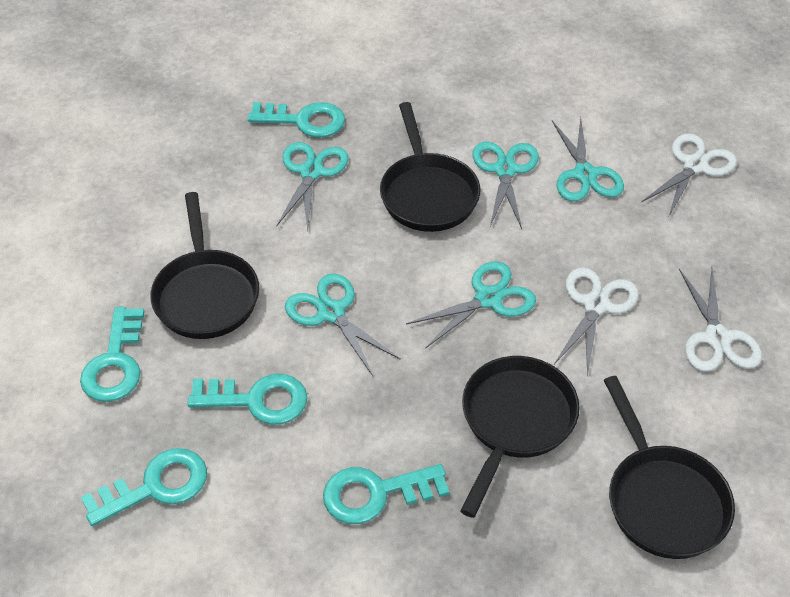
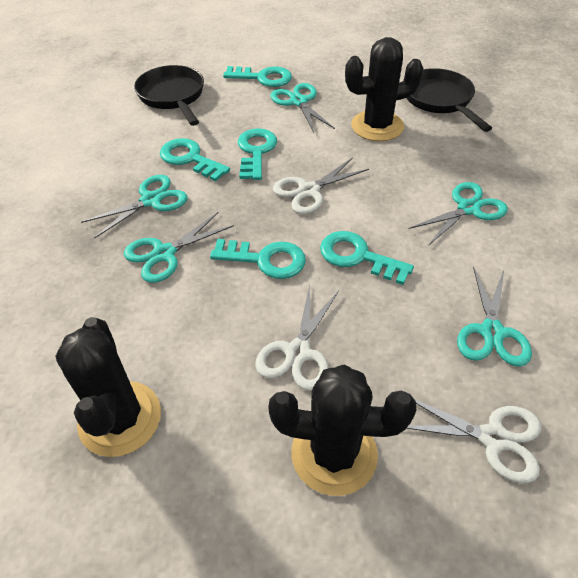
black cactus: 0 -> 3
black pan: 4 -> 2

